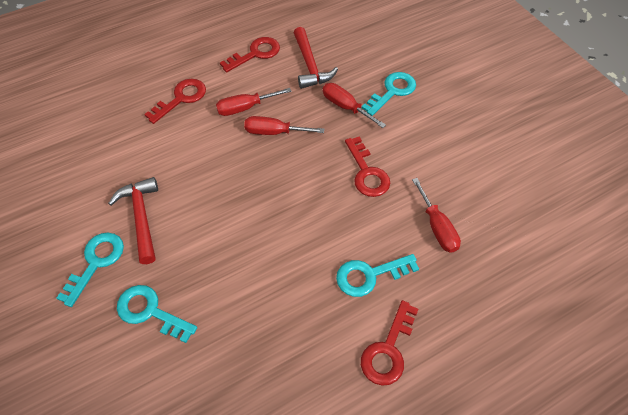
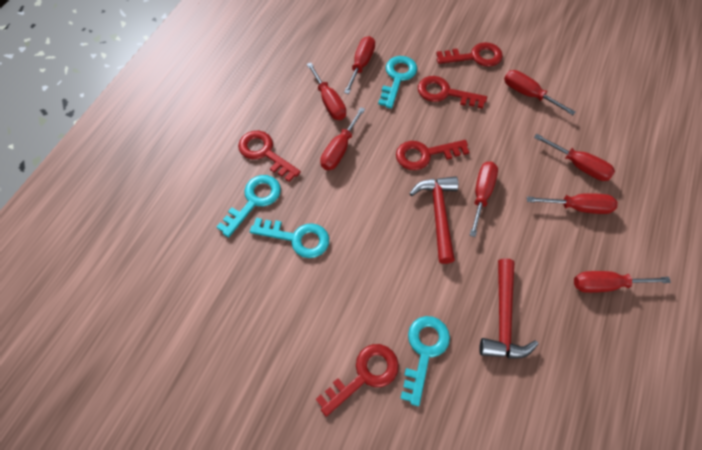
red key: 4 -> 5
red screwdriver: 4 -> 8

